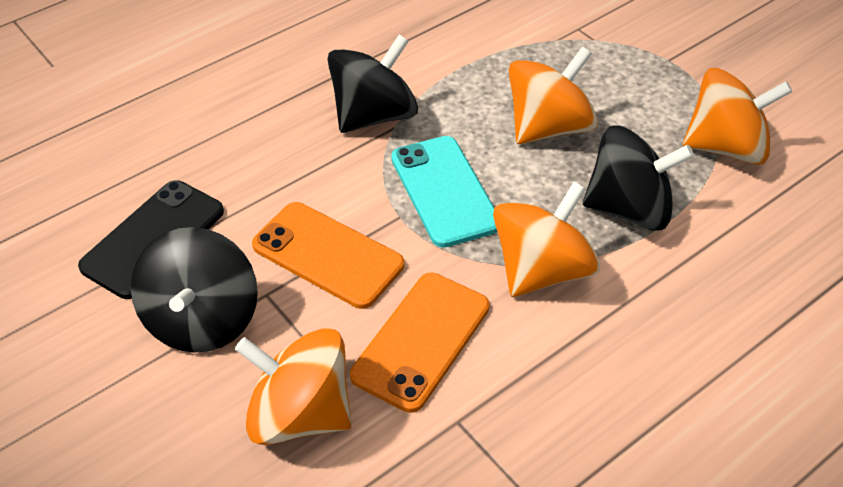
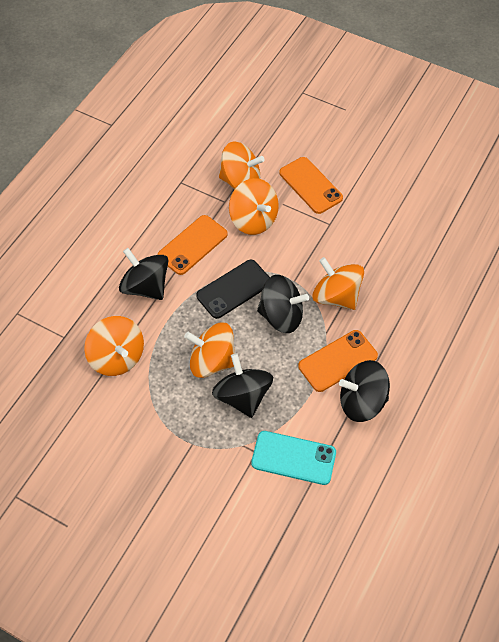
black spinning top: 3 -> 4
orange phone: 2 -> 3
orange spinning top: 4 -> 5

